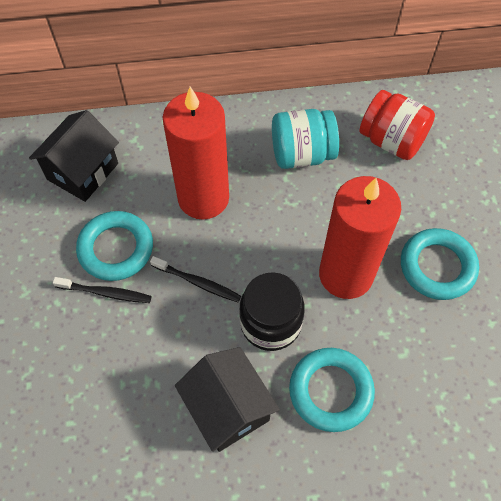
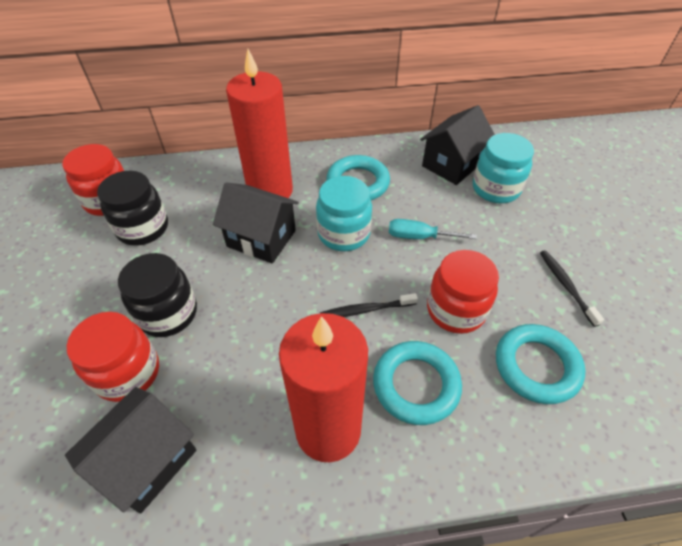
black house: 2 -> 3
black jar: 1 -> 2
red jar: 1 -> 3
turquoise jar: 1 -> 2
turquoise screwdriver: 0 -> 1

